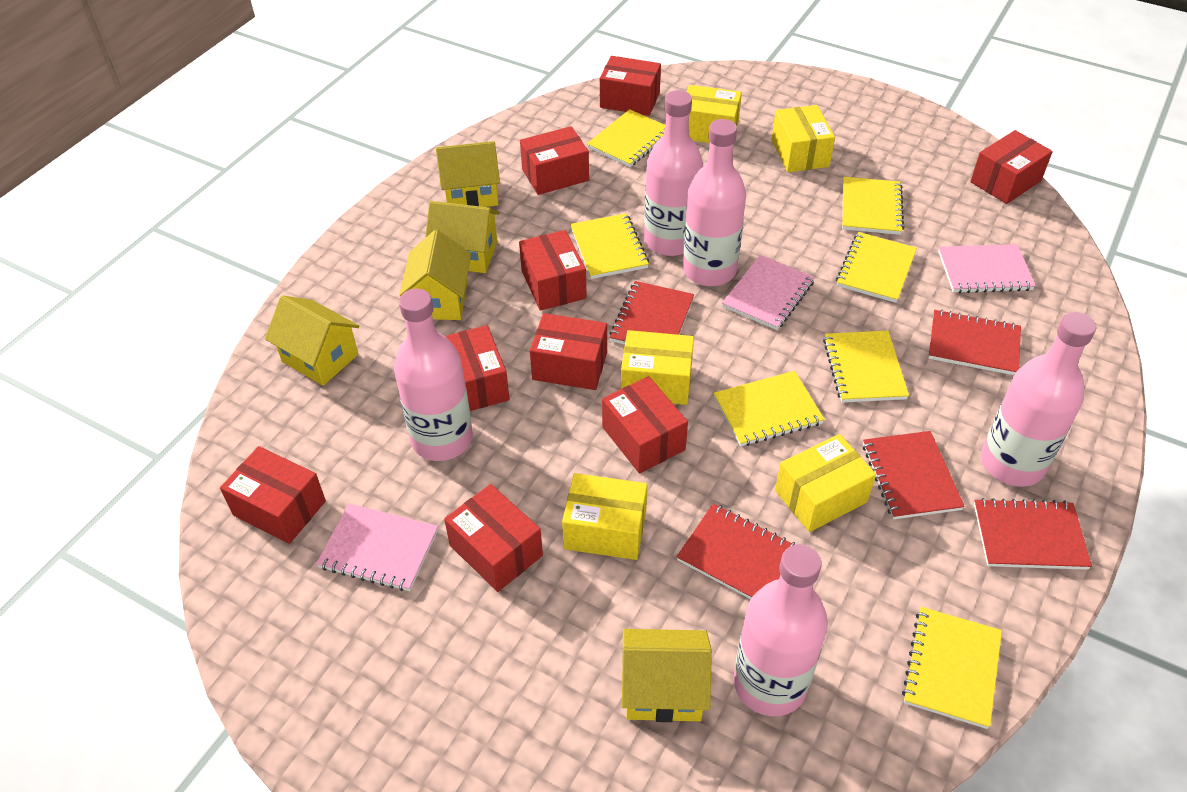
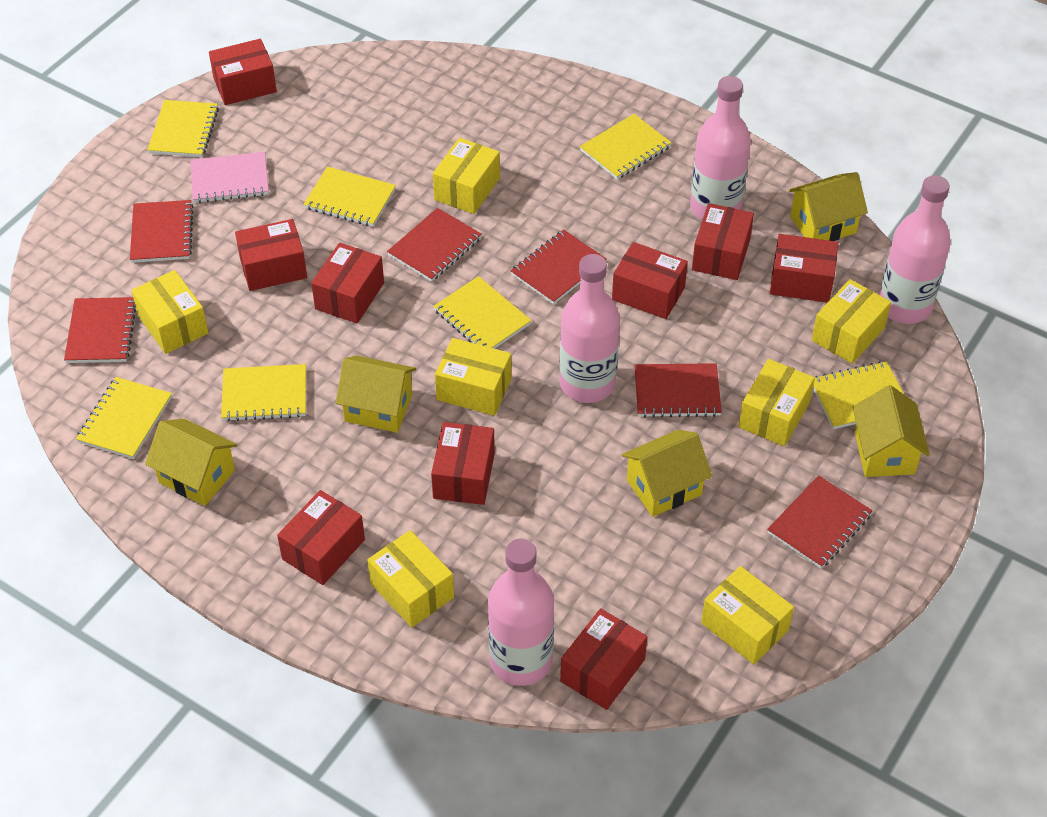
pink bottle: 5 -> 4
pink notebook: 3 -> 1
red notebook: 5 -> 6
yellow box: 5 -> 7

